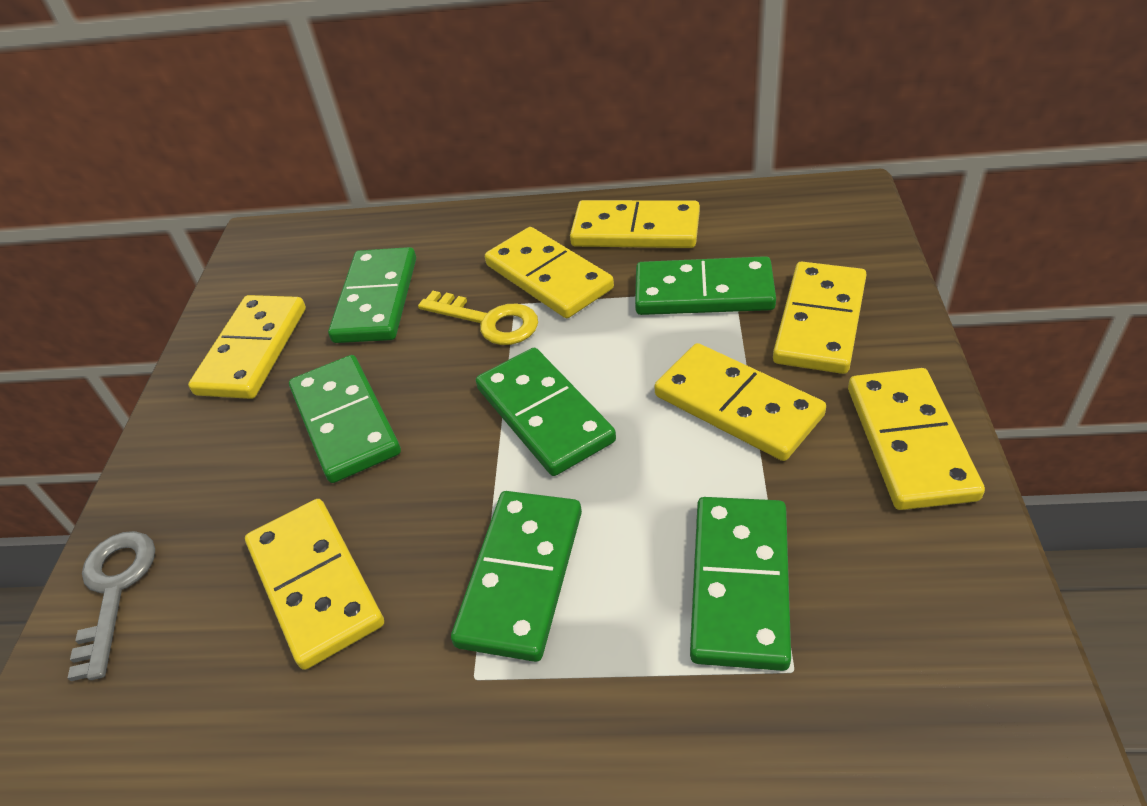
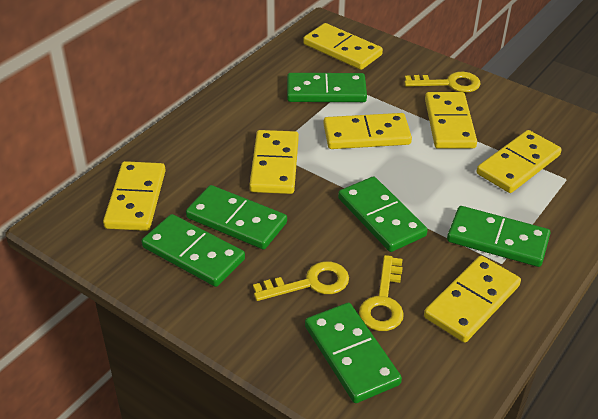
grey key: 1 -> 0
yellow key: 1 -> 3

